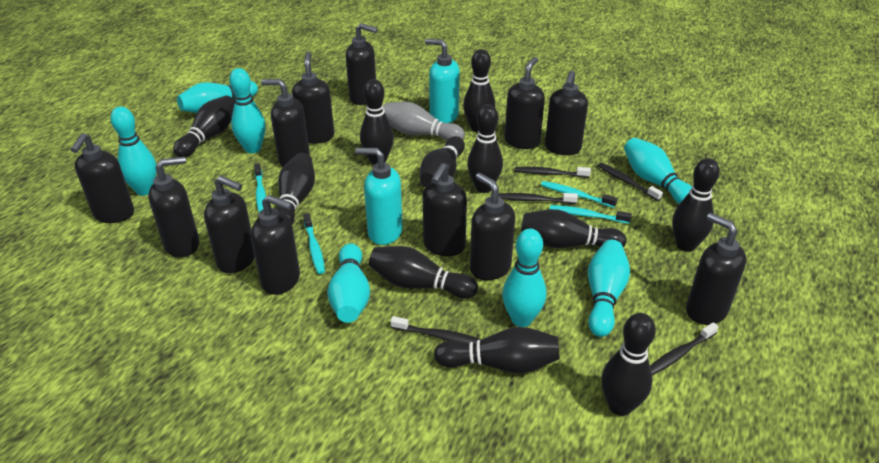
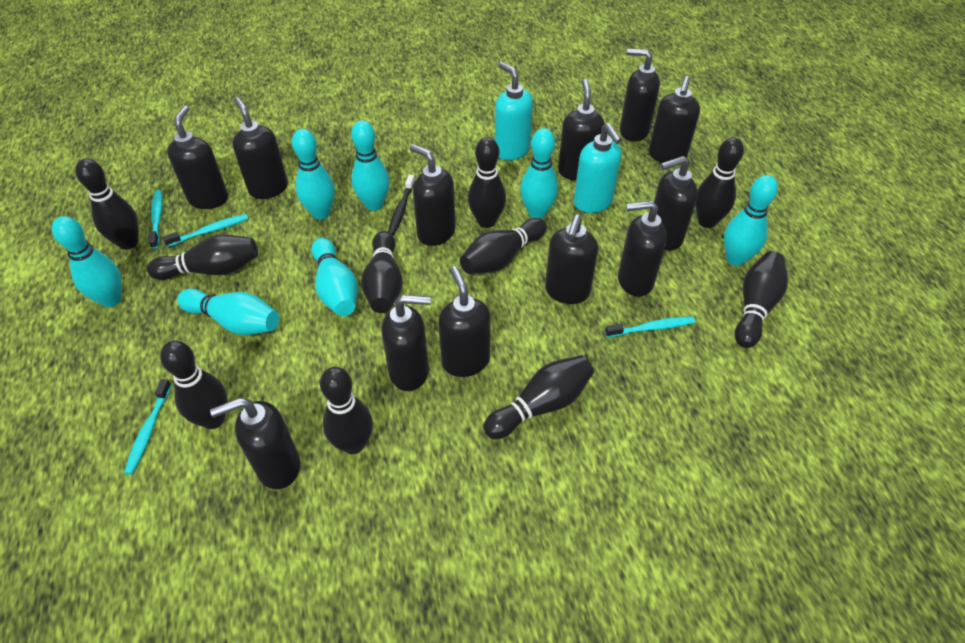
black bowling pin: 11 -> 10
black toothbrush: 5 -> 1
grey bowling pin: 1 -> 0

